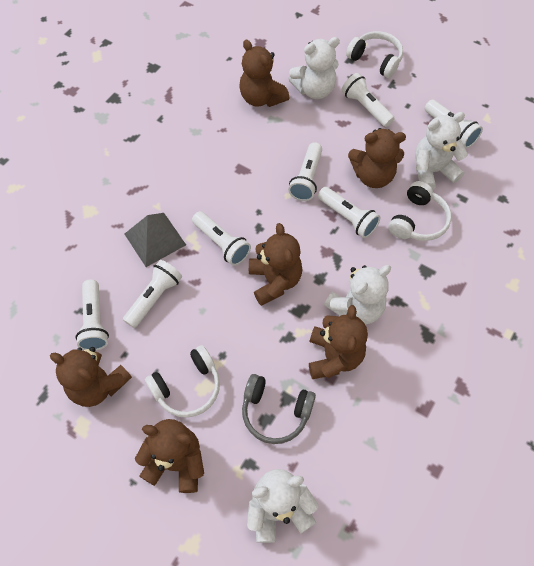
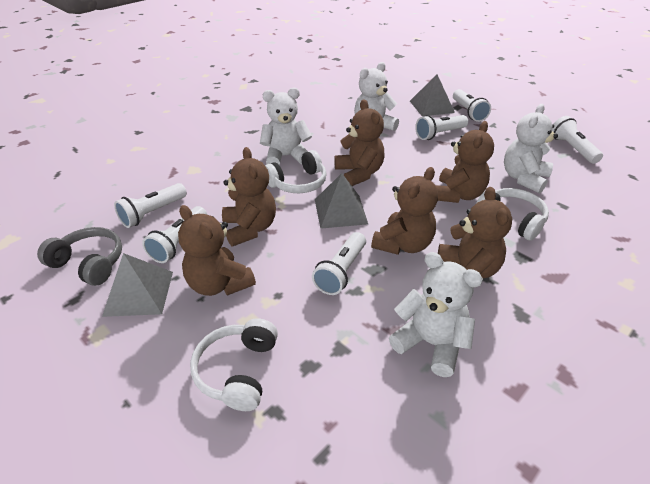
grey pyramid: 1 -> 3
white flashlight: 7 -> 6

